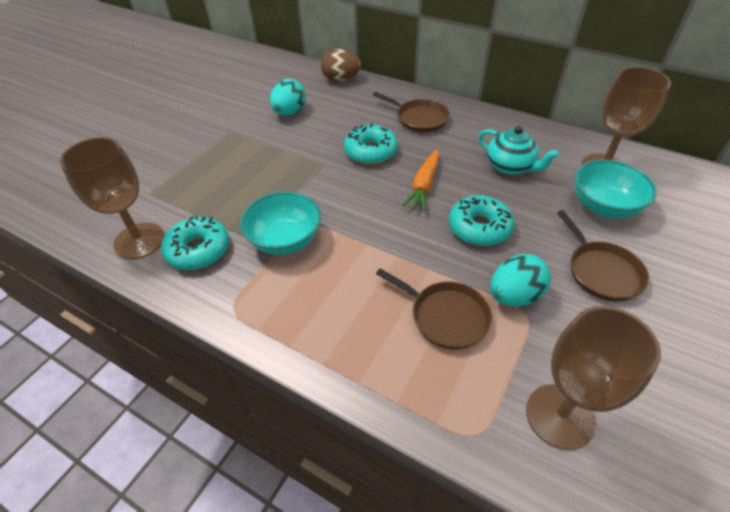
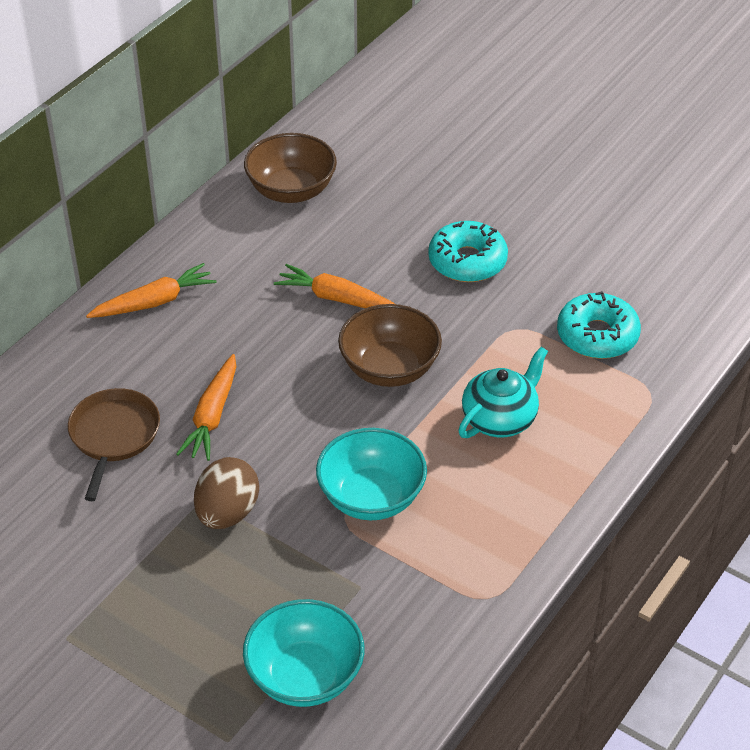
brown bowl: 0 -> 2
brown goblet: 3 -> 0
brown pan: 3 -> 1
orange carrot: 1 -> 3
turquoise donut: 3 -> 2
turquoise egg: 2 -> 0

